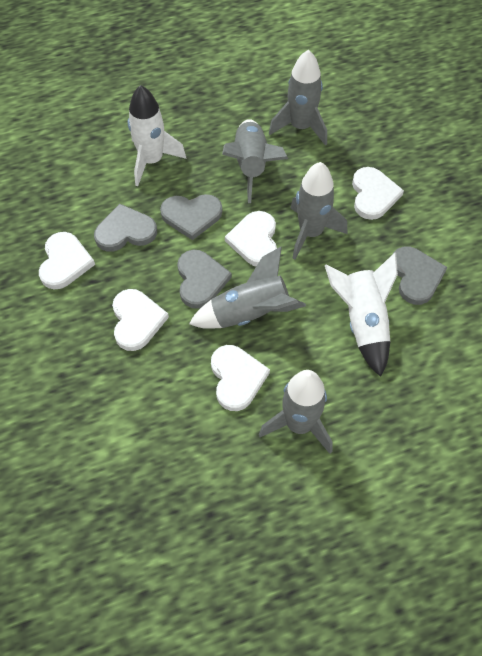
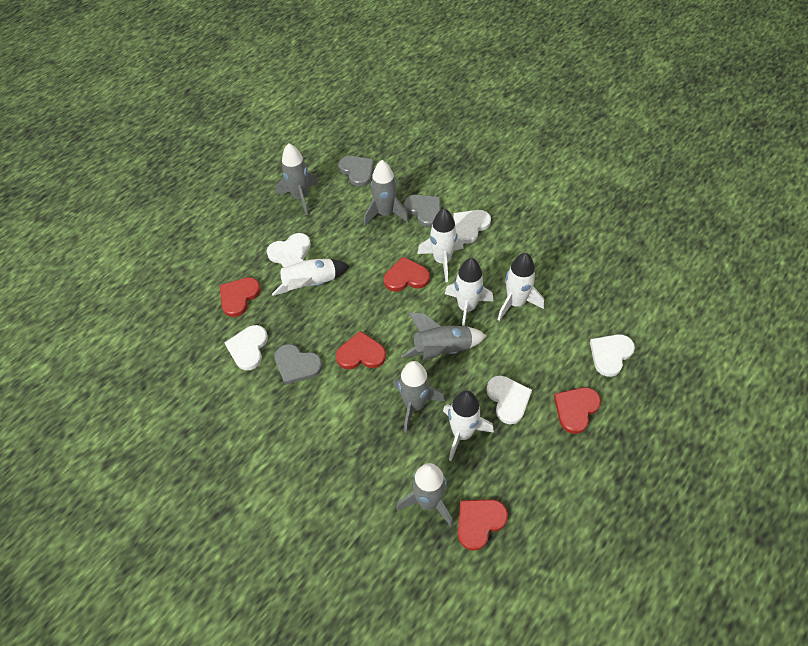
grey heart: 4 -> 3
red heart: 0 -> 5
white rocket: 2 -> 5

